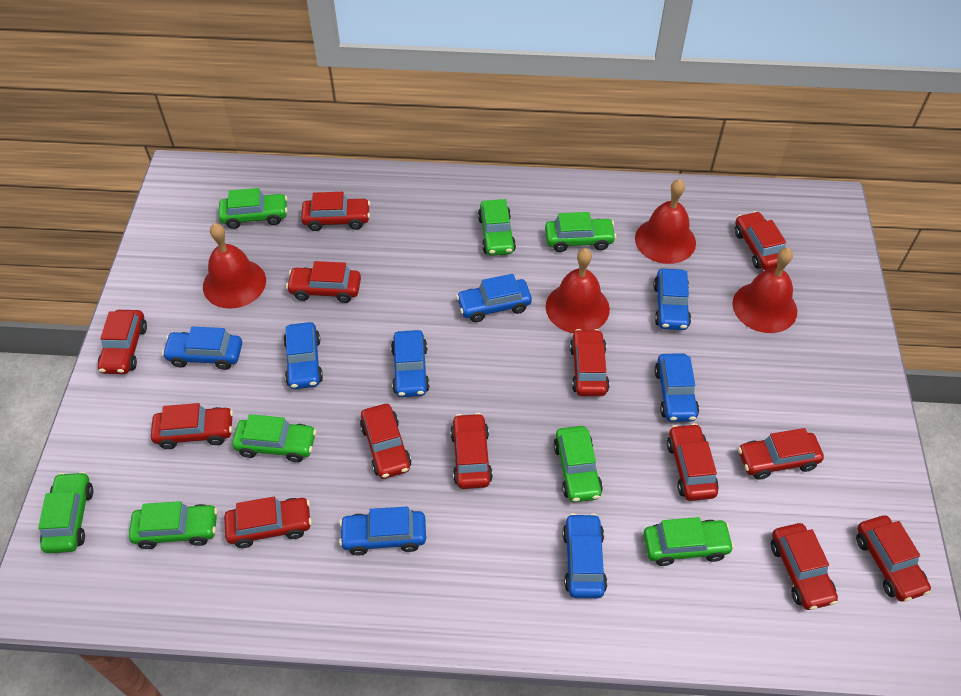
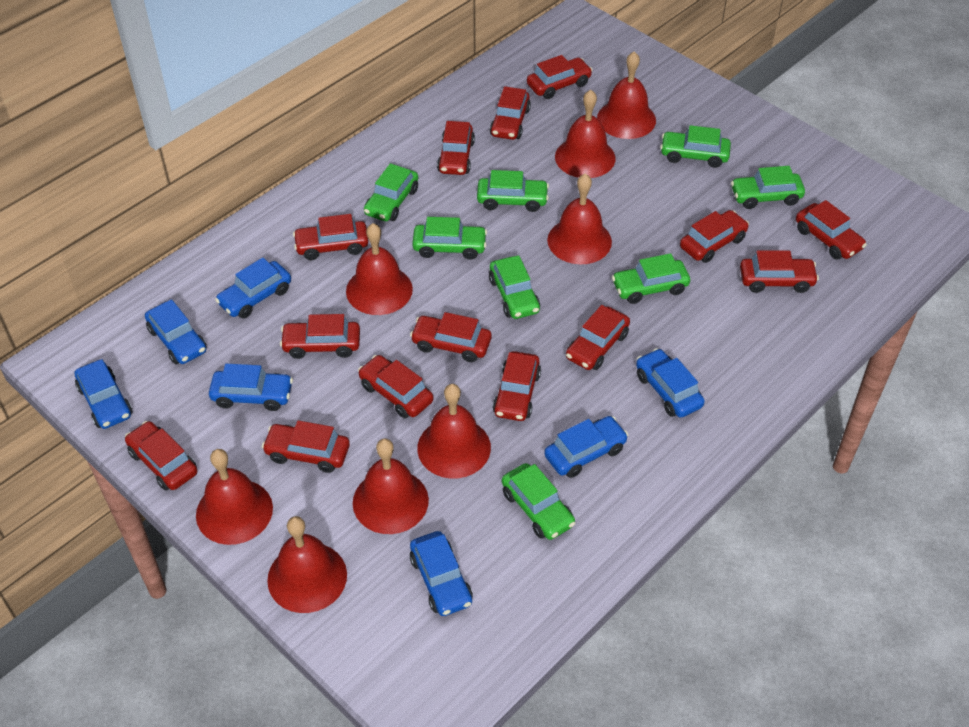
blue car: 8 -> 7
red bell: 4 -> 8
red car: 13 -> 14

